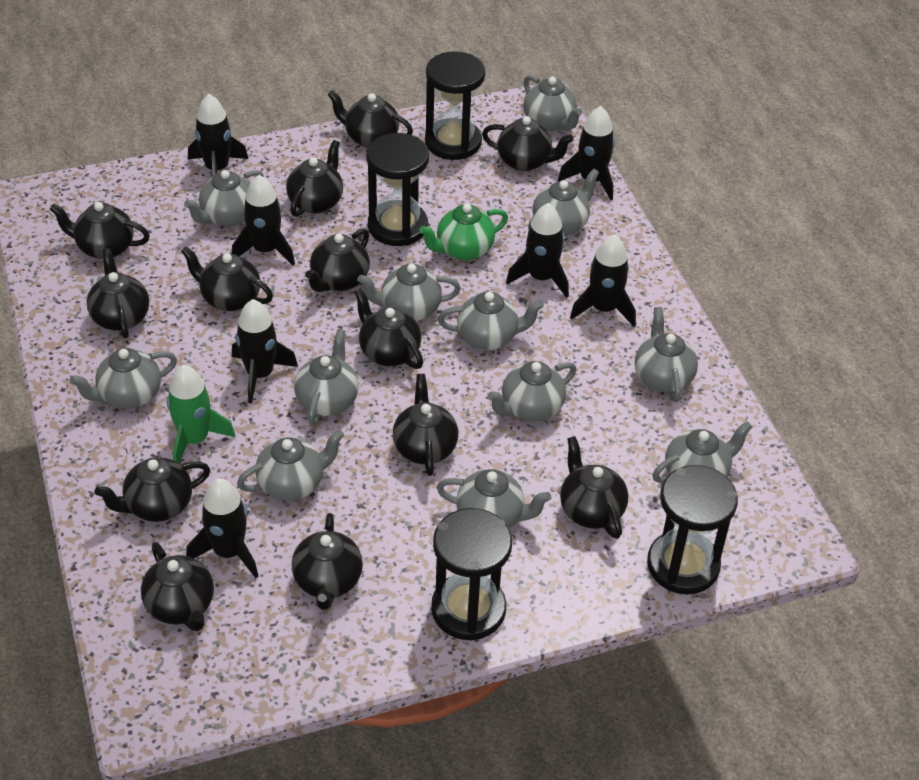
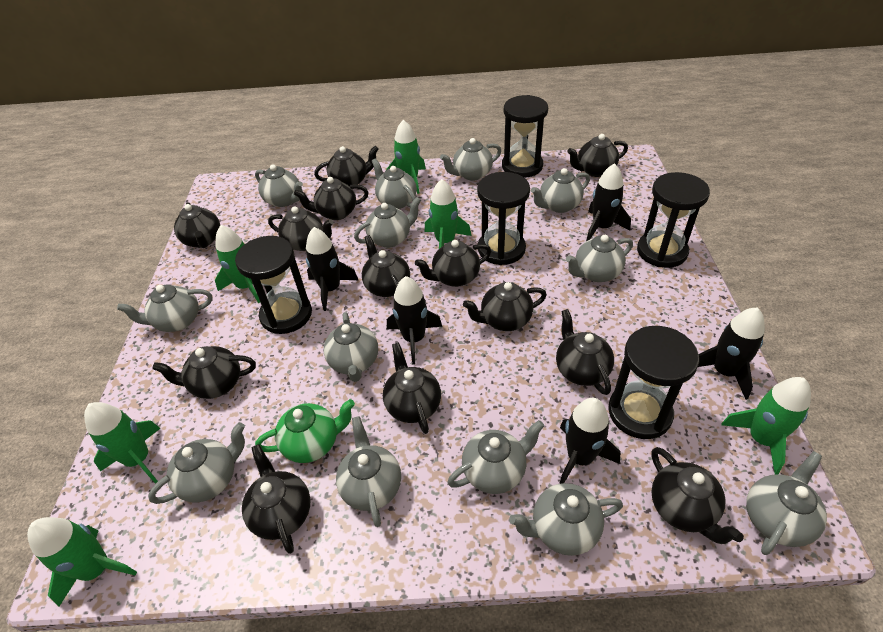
black hourglass: 4 -> 5
black rocket: 7 -> 5
green rocket: 1 -> 6
grey teapot: 12 -> 13

